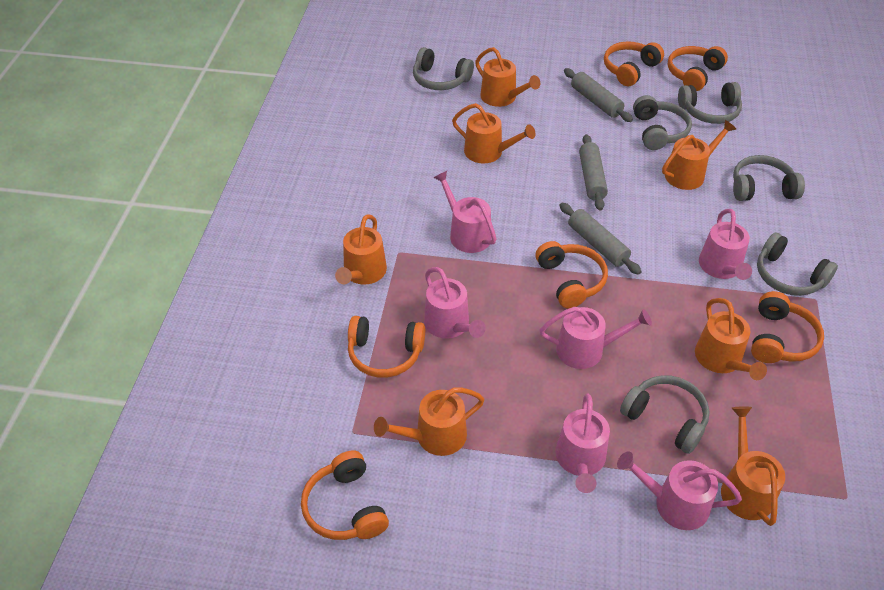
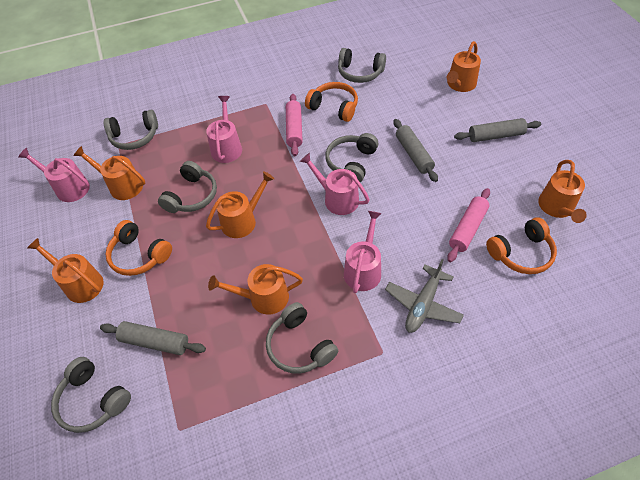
grey plane: 0 -> 1
orange headphones: 6 -> 3
orange watering can: 7 -> 6
pink rolling pin: 0 -> 2
pink watering can: 6 -> 4

